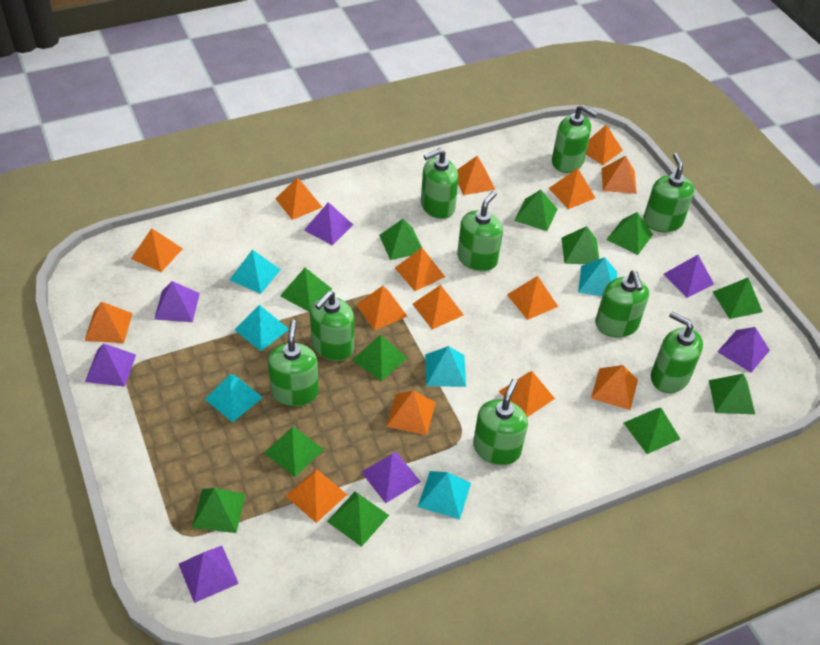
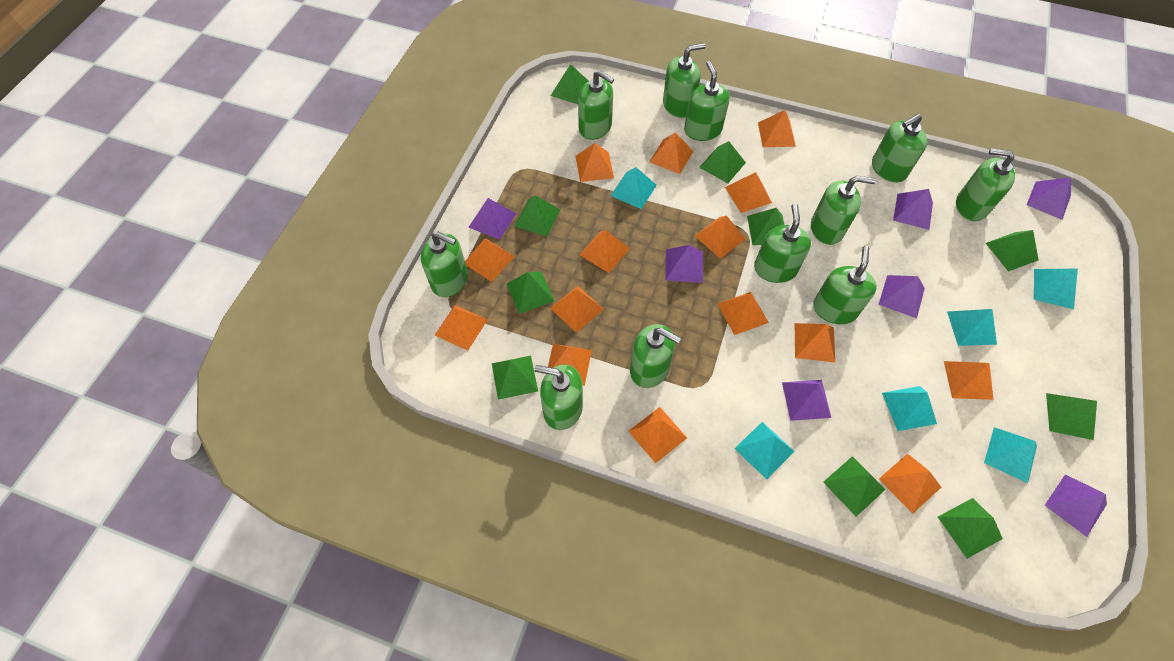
green pyramid: 12 -> 10
green soap dispenser: 9 -> 11

